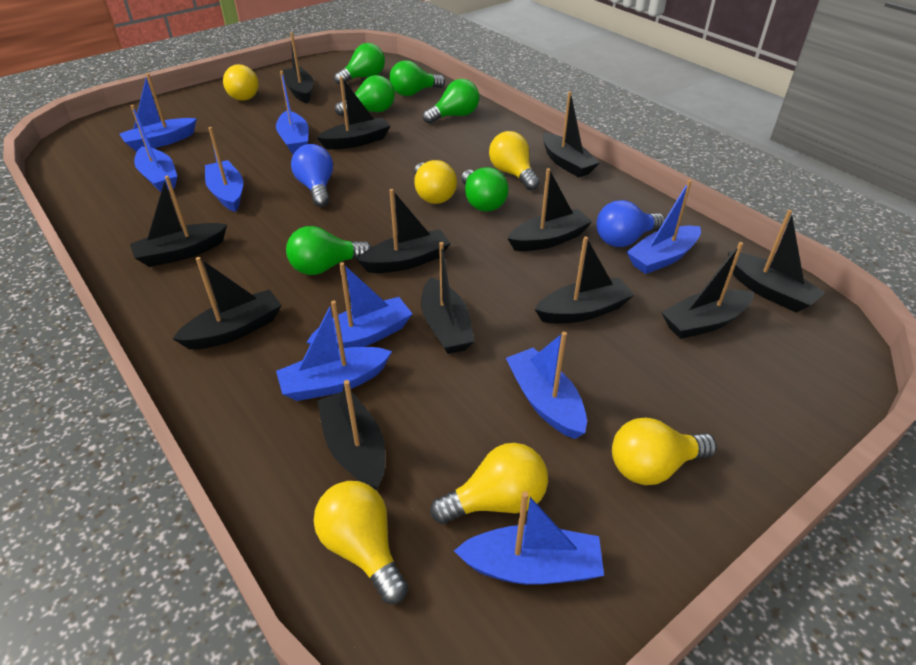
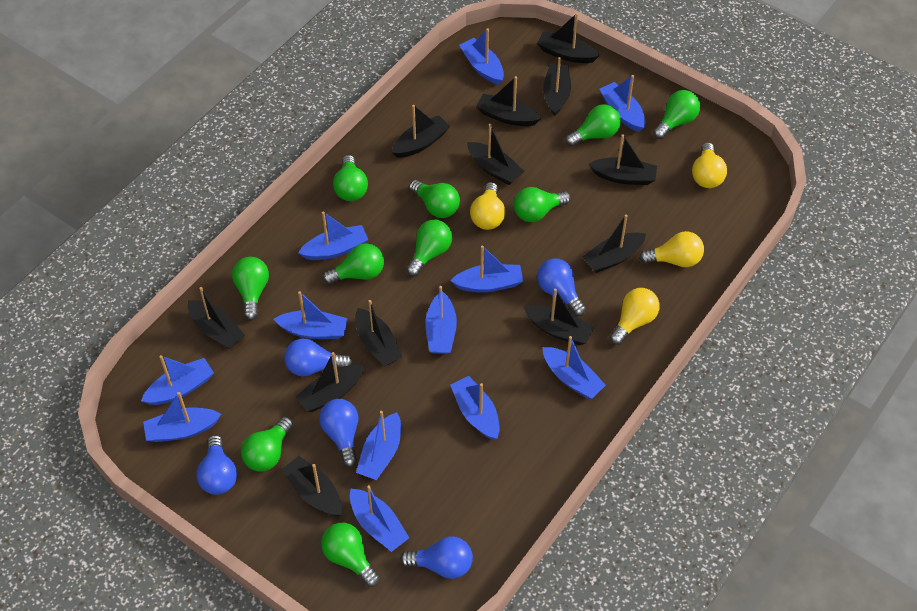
blue boat: 9 -> 12
blue light bulb: 2 -> 5
green light bulb: 6 -> 10
yellow light bulb: 6 -> 4

